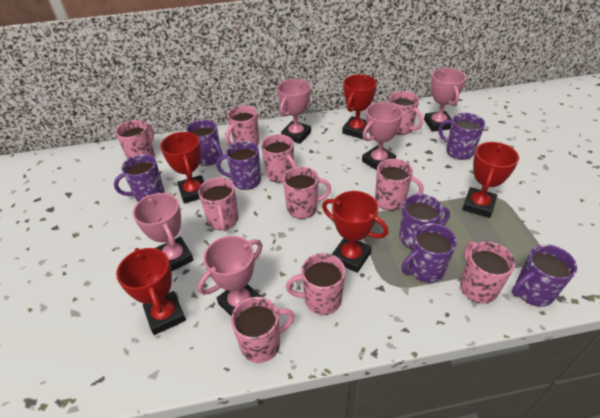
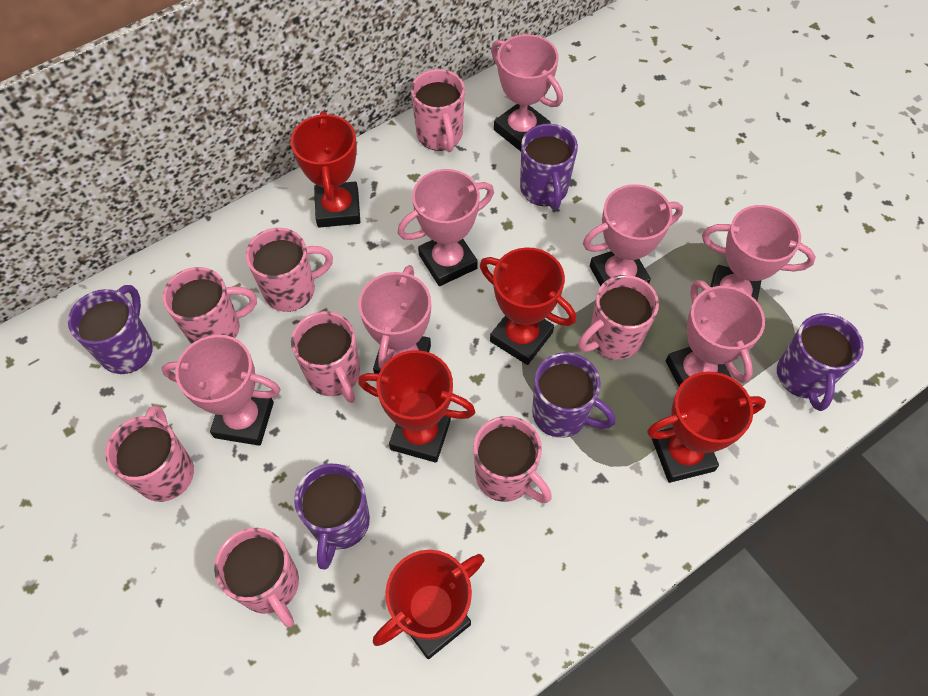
pink mug: 10 -> 8
pink trophy: 5 -> 7
purple mug: 7 -> 5

